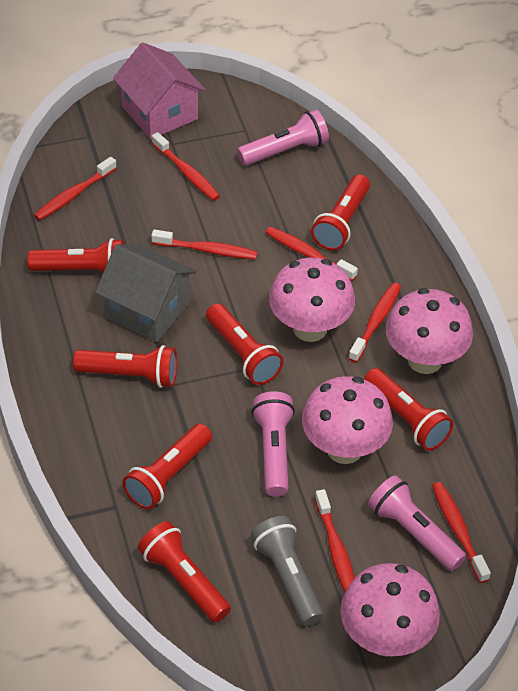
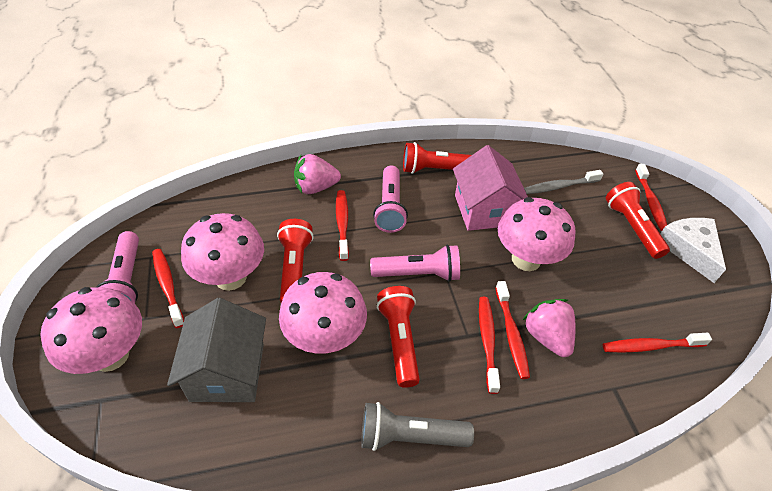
grey toothbrush: 0 -> 1
pink strawberry: 0 -> 2
red flashlight: 7 -> 4
red toothbrush: 7 -> 6
white cheese: 0 -> 1

